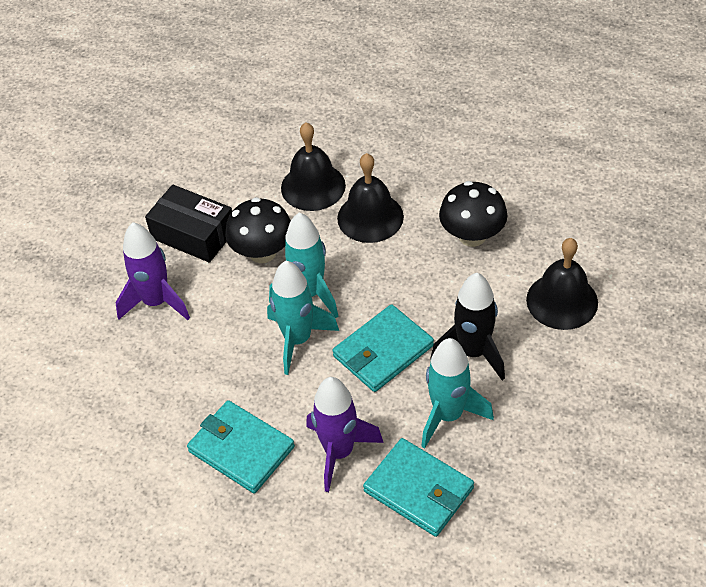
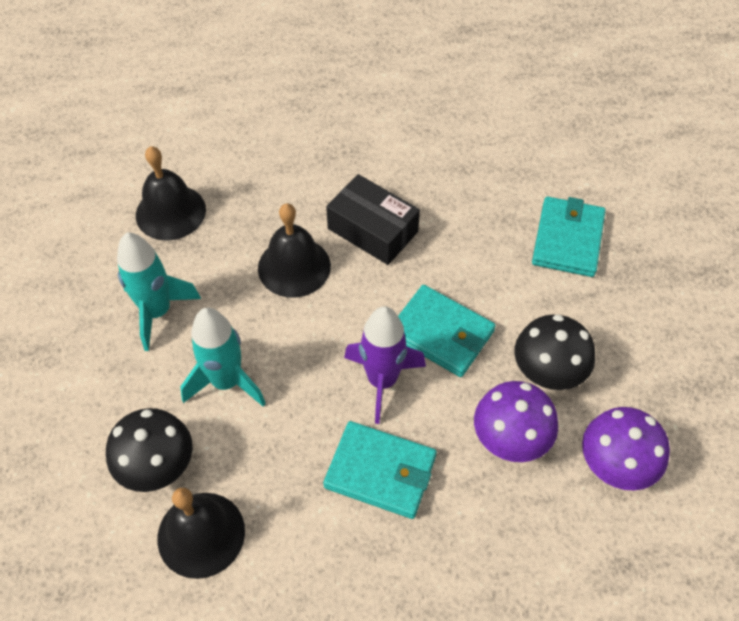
black rocket: 1 -> 0
purple mushroom: 0 -> 2
purple rocket: 2 -> 1
turquoise rocket: 3 -> 2

